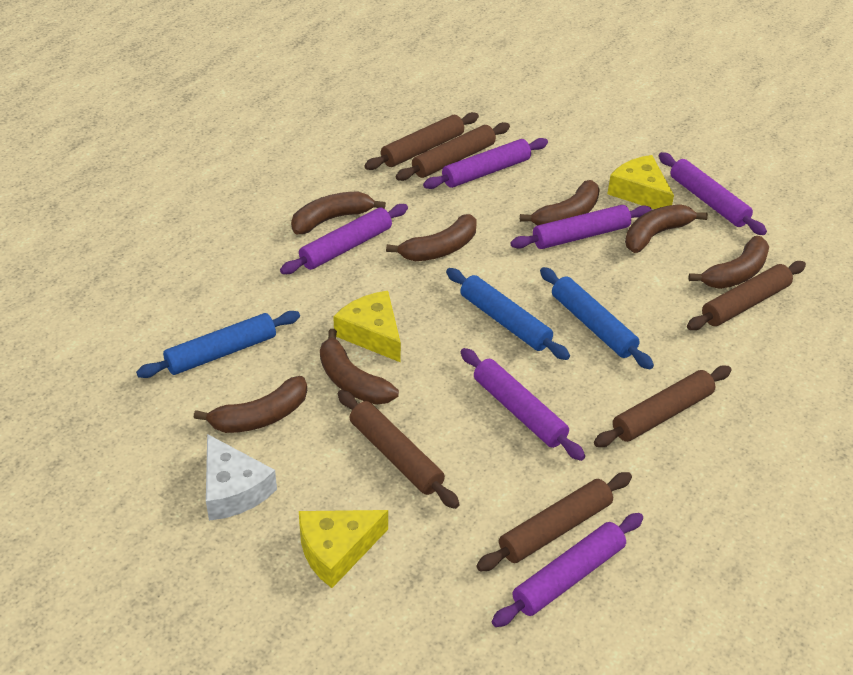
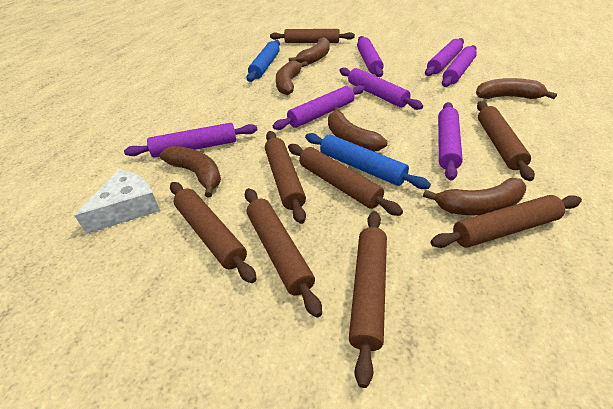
blue rolling pin: 3 -> 2
brown banana: 7 -> 6
brown rolling pin: 6 -> 8
purple rolling pin: 6 -> 7
yellow cheese: 3 -> 0

